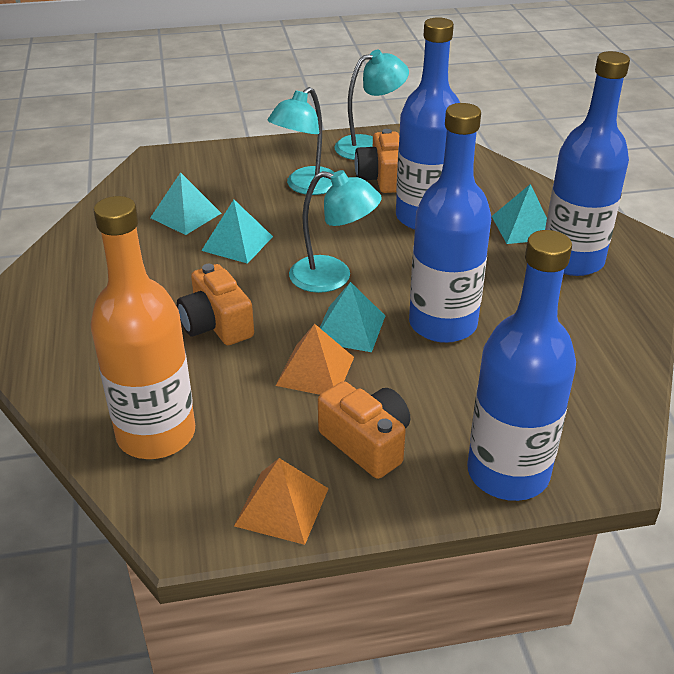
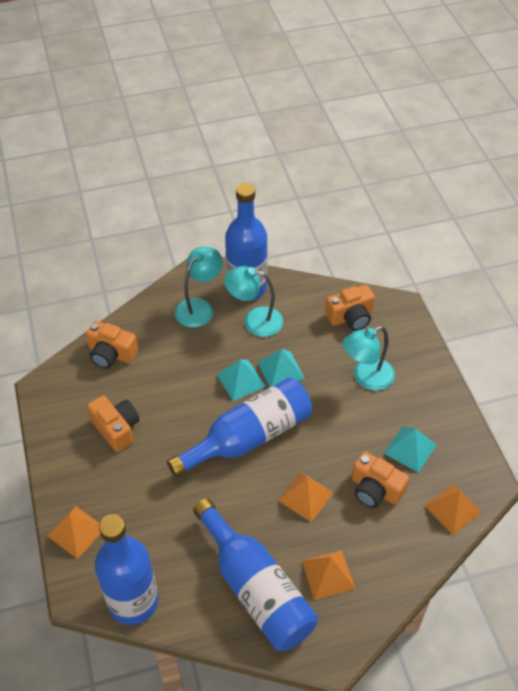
orange bottle: 1 -> 0
orange camera: 3 -> 4
orange pyramid: 2 -> 4
turquoise pyramid: 4 -> 3

